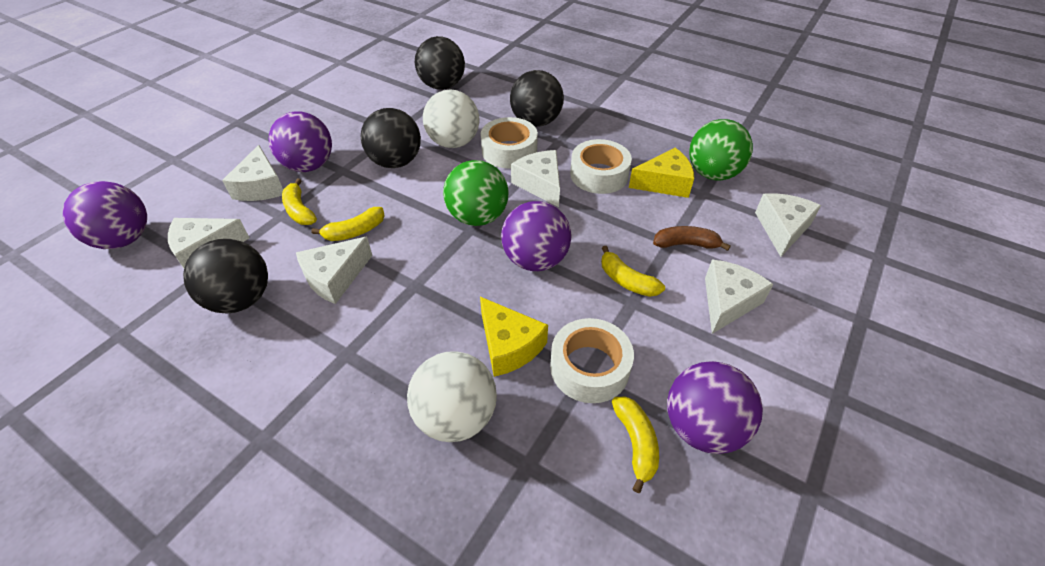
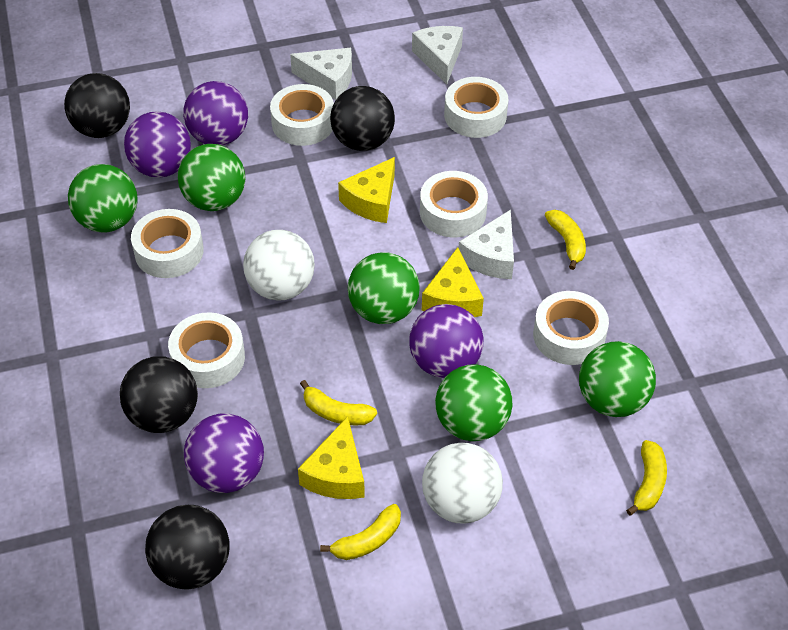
brown banana: 1 -> 0
green ball: 2 -> 5
white cheese: 6 -> 3
white tape: 3 -> 6
yellow cheese: 2 -> 3

